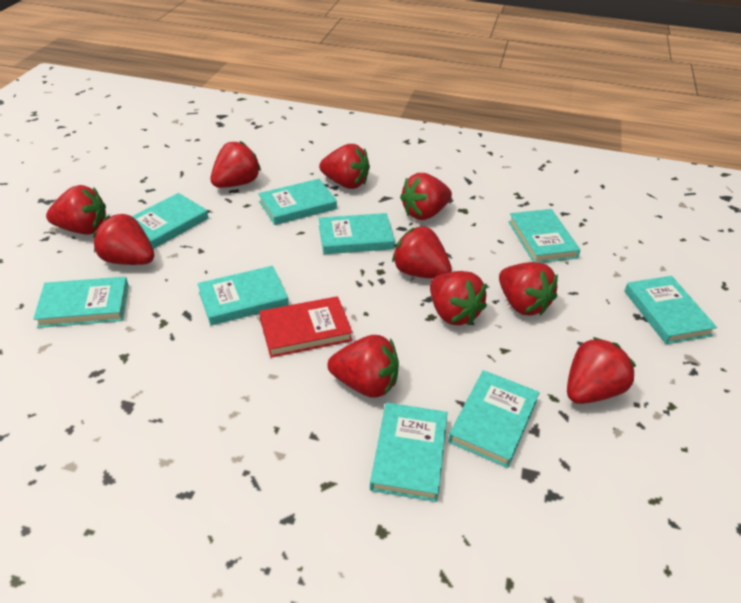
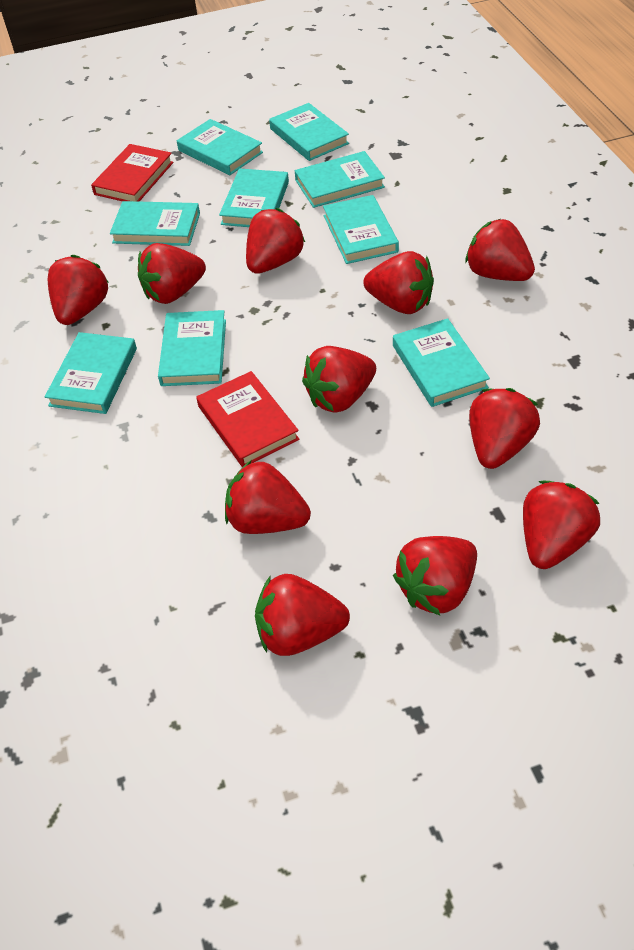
red book: 1 -> 2
red strawberry: 10 -> 11

